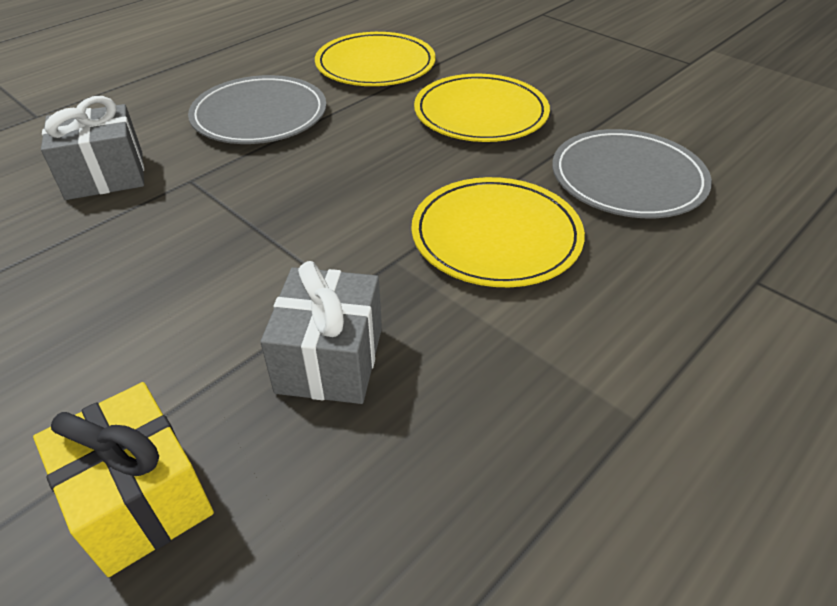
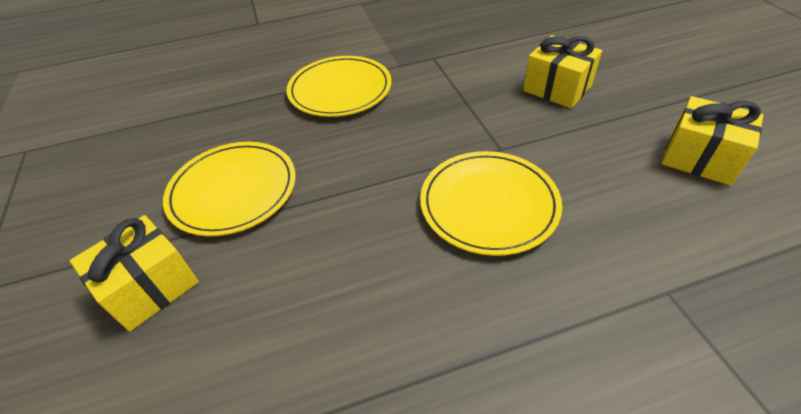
grey gift: 2 -> 0
grey plate: 2 -> 0
yellow gift: 1 -> 3

